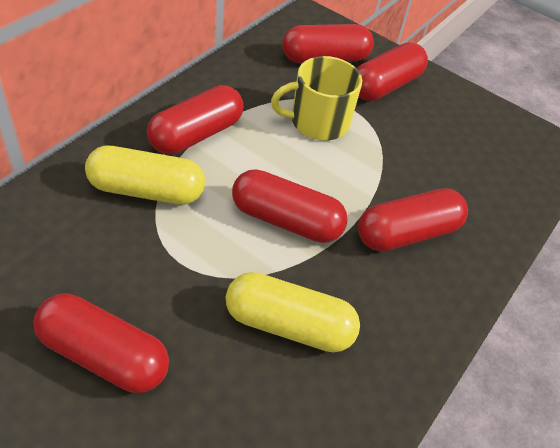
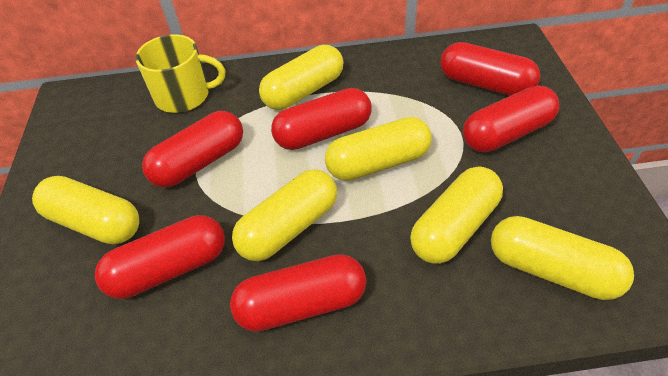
yellow capsule: 2 -> 6

